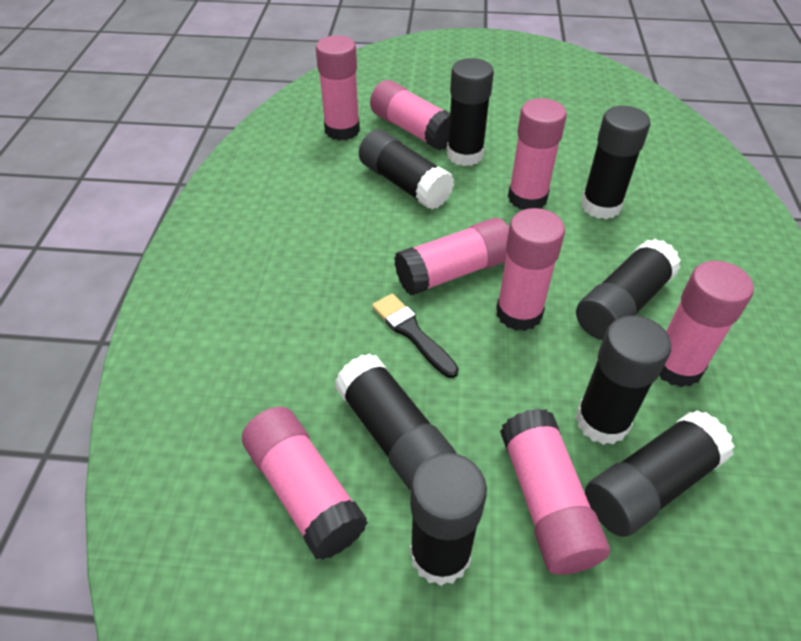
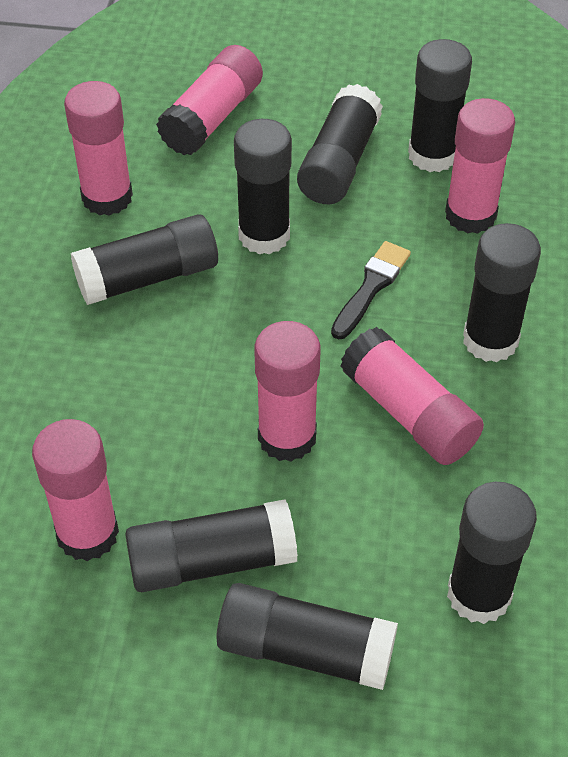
pink glue stick: 8 -> 6

